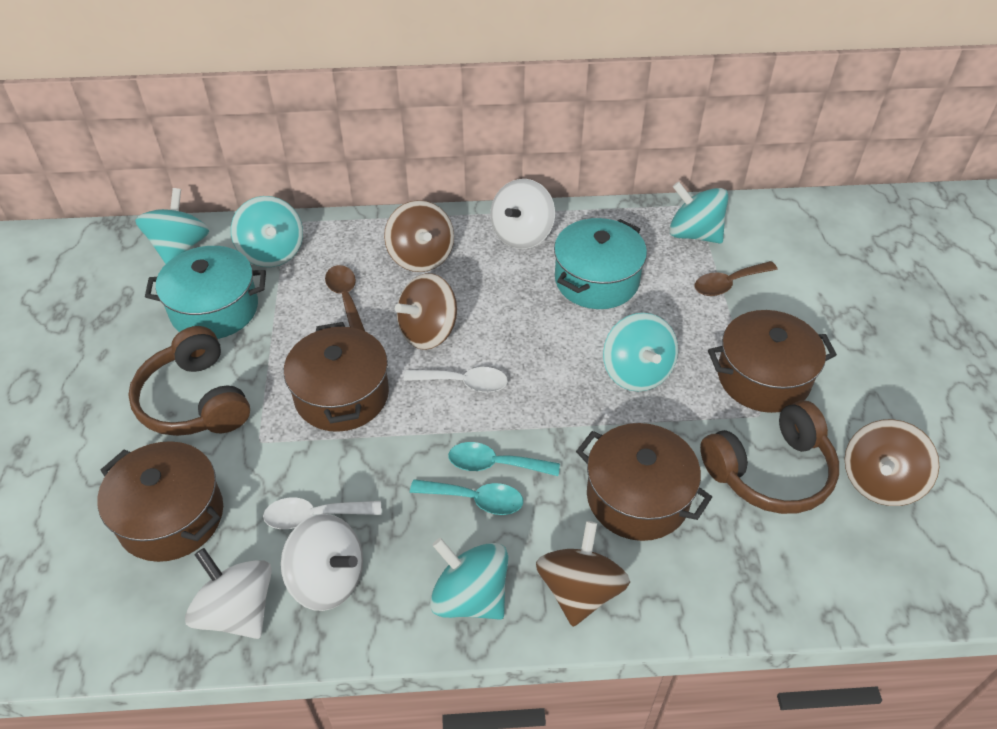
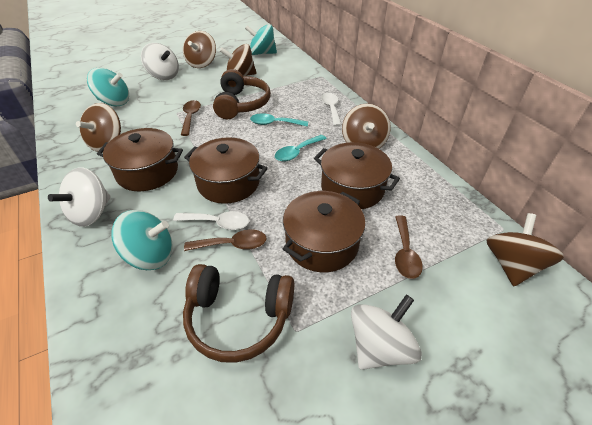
brown spinning top: 4 -> 5
brown spoon: 2 -> 3
turquoise pot: 2 -> 0
turquoise spinning top: 5 -> 3

